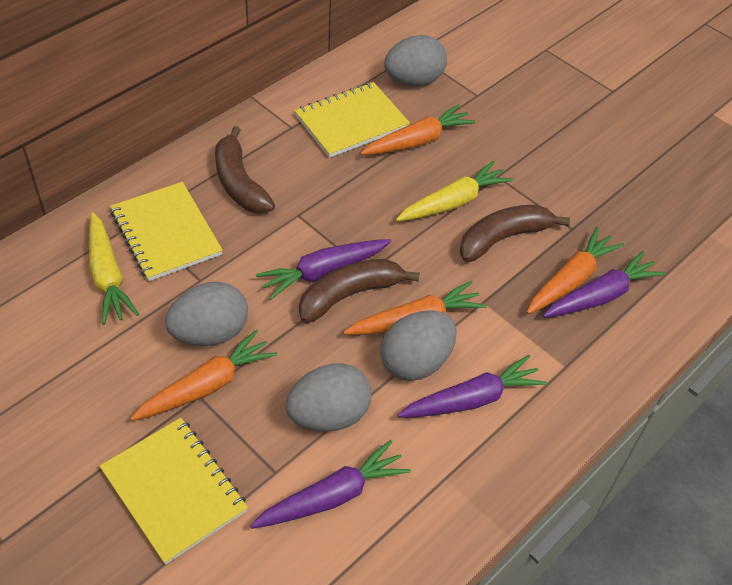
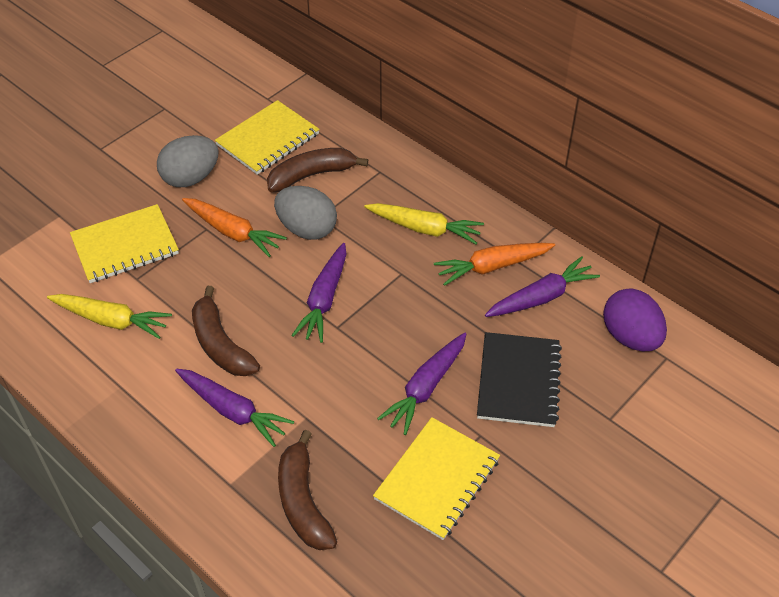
black notebook: 0 -> 1
grey egg: 4 -> 2
orange carrot: 4 -> 2
purple egg: 0 -> 1

